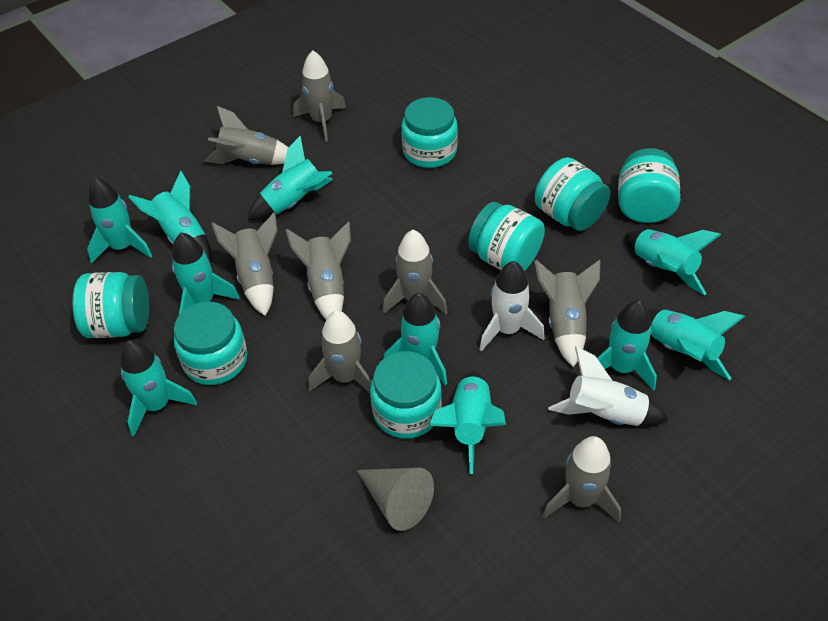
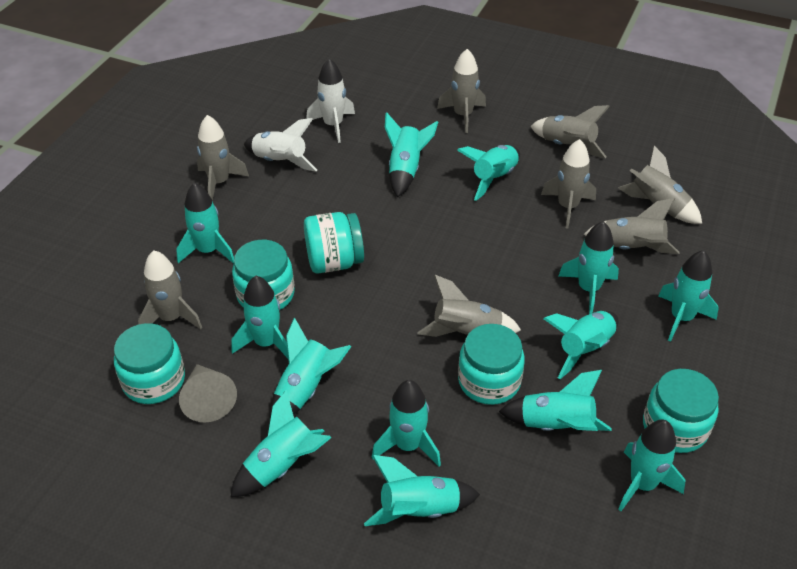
turquoise jar: 7 -> 5
turquoise rocket: 10 -> 13

